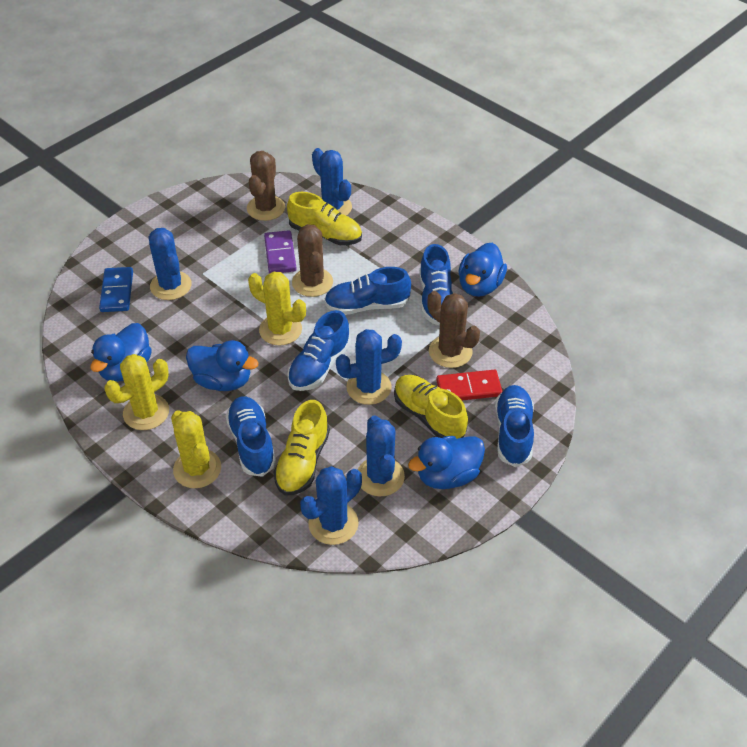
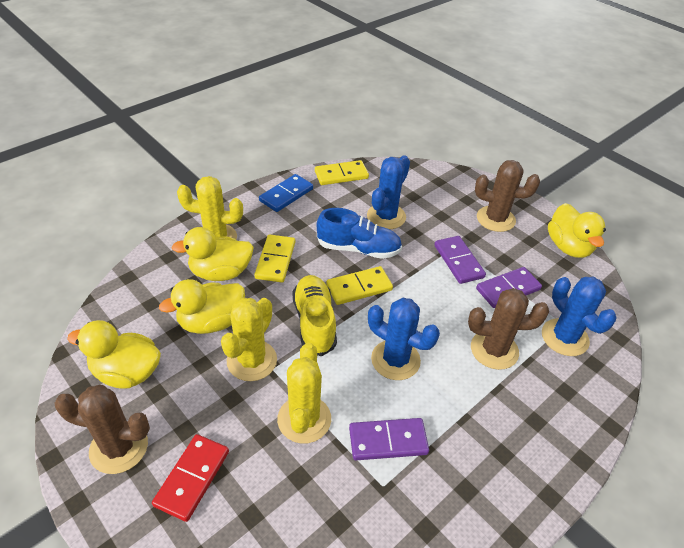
blue cactus: 5 -> 3
blue duck: 4 -> 0
blue shoe: 5 -> 1
purple domino: 1 -> 3
yellow domino: 0 -> 3
yellow duck: 0 -> 4
yellow shoe: 3 -> 1

